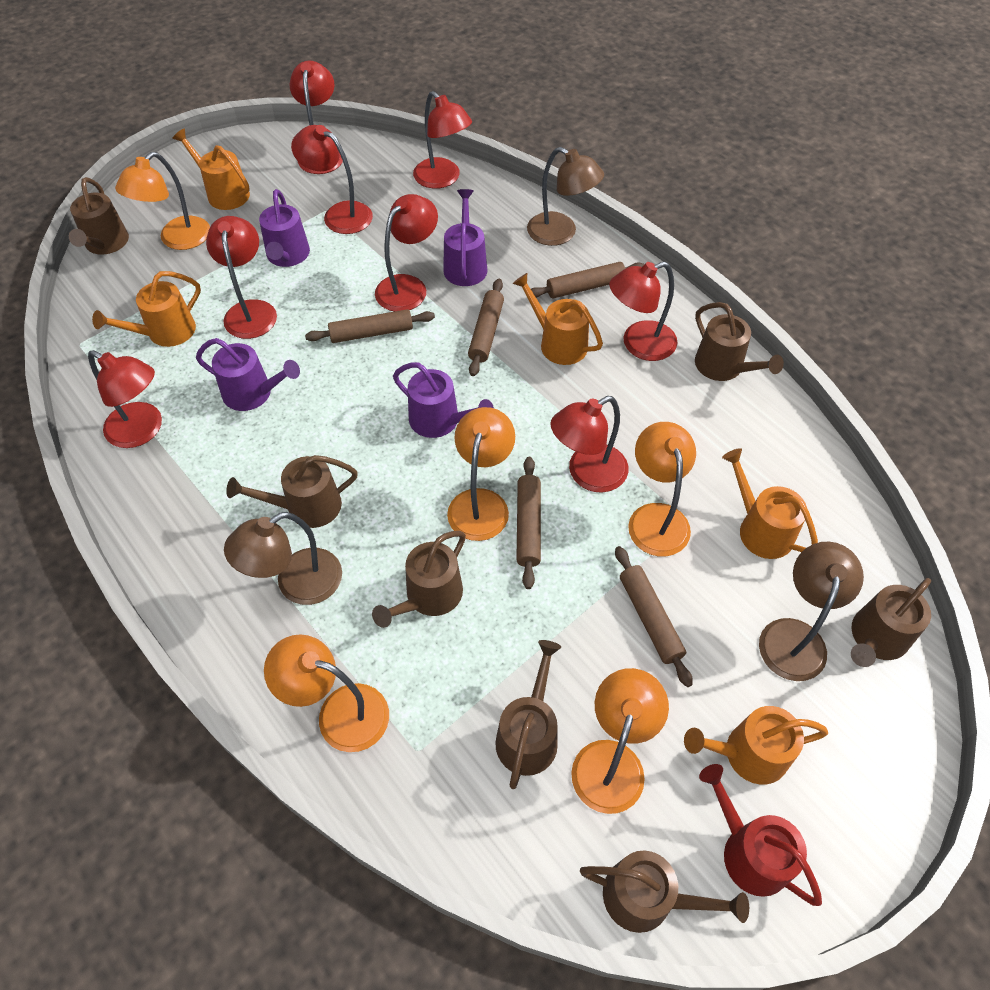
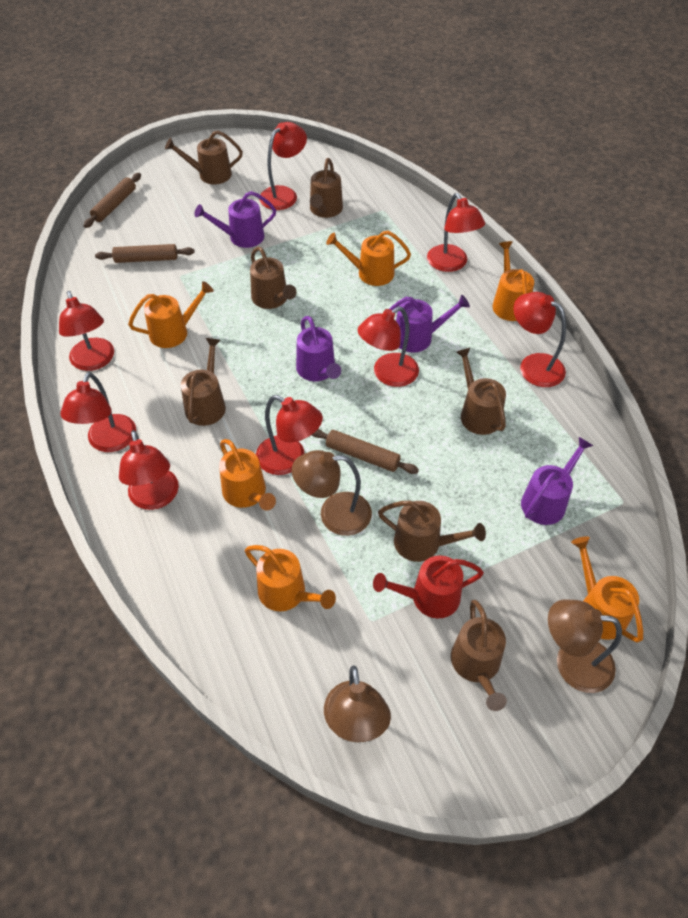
brown rolling pin: 5 -> 3
orange lamp: 5 -> 0
orange watering can: 5 -> 6

